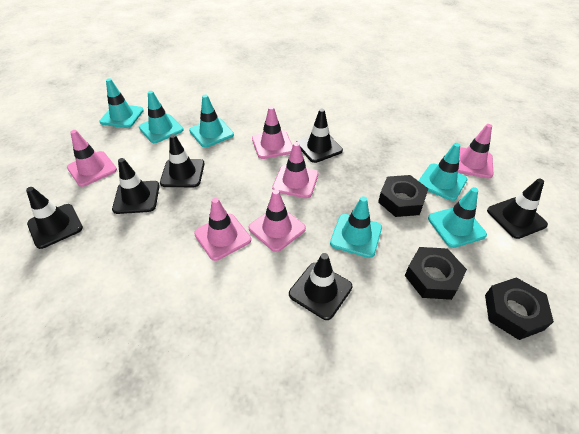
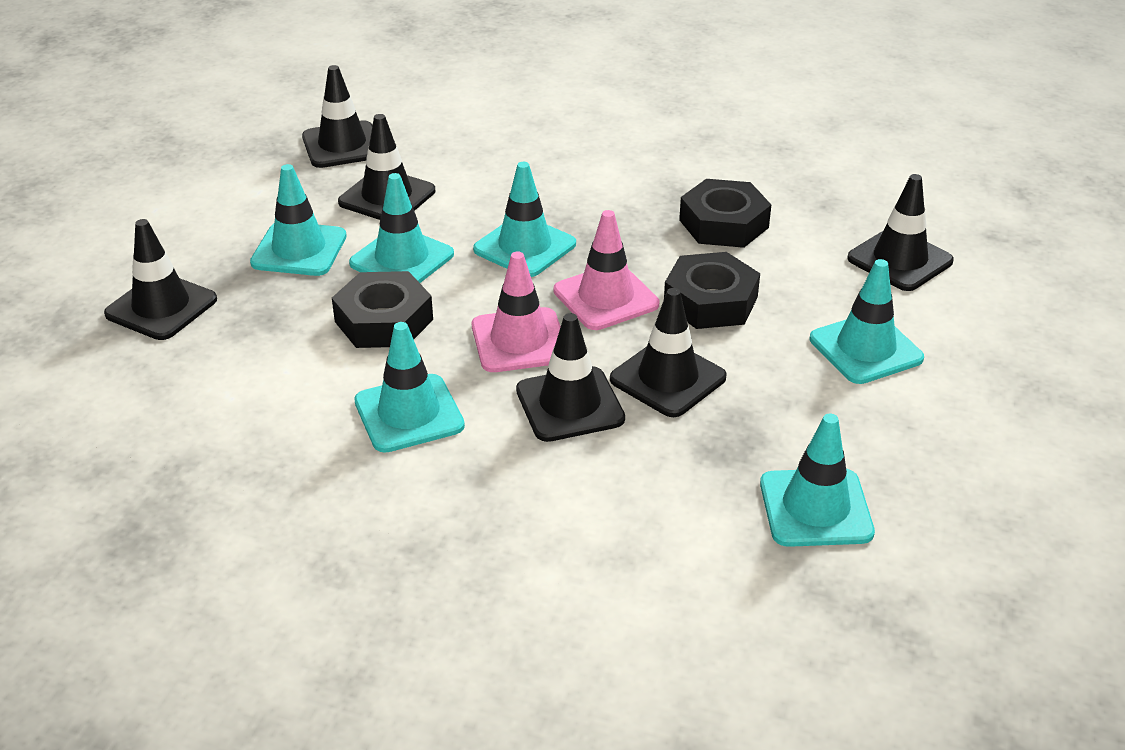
pink traffic cone: 6 -> 2

